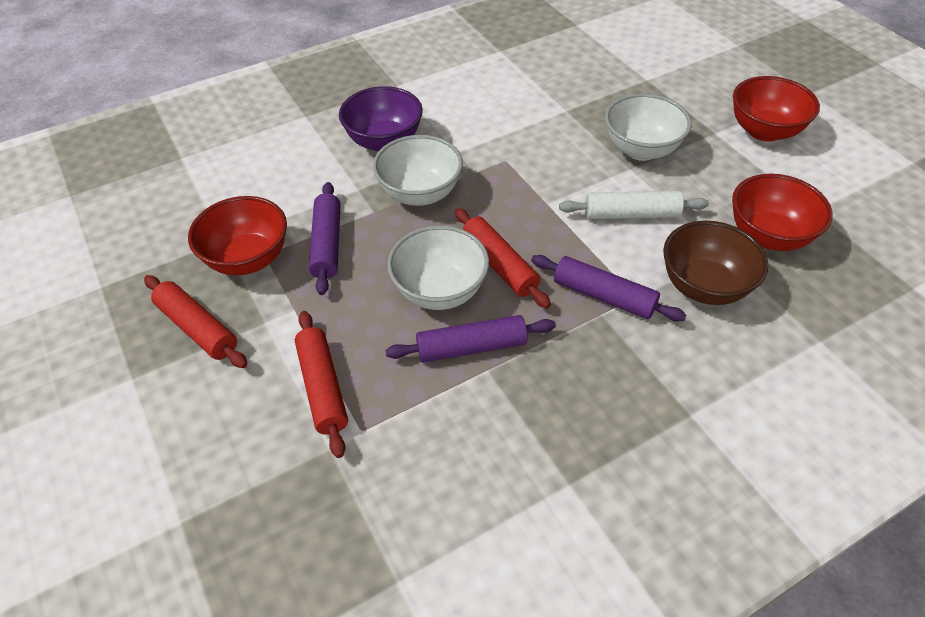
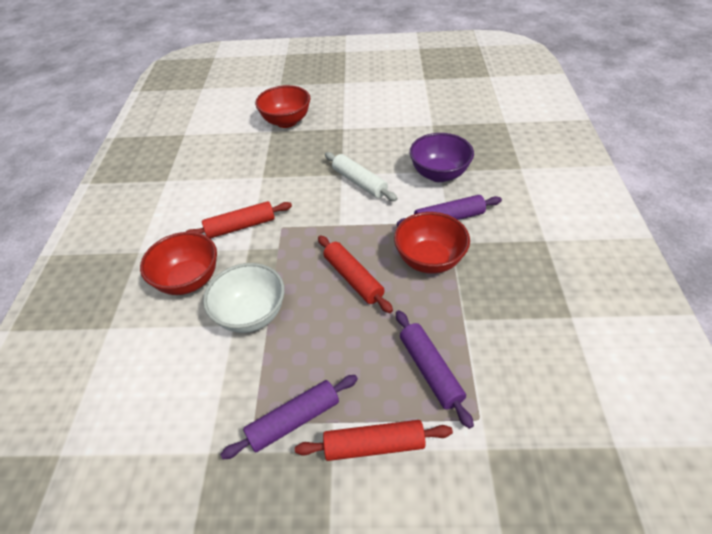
brown bowl: 1 -> 0
white bowl: 3 -> 1

